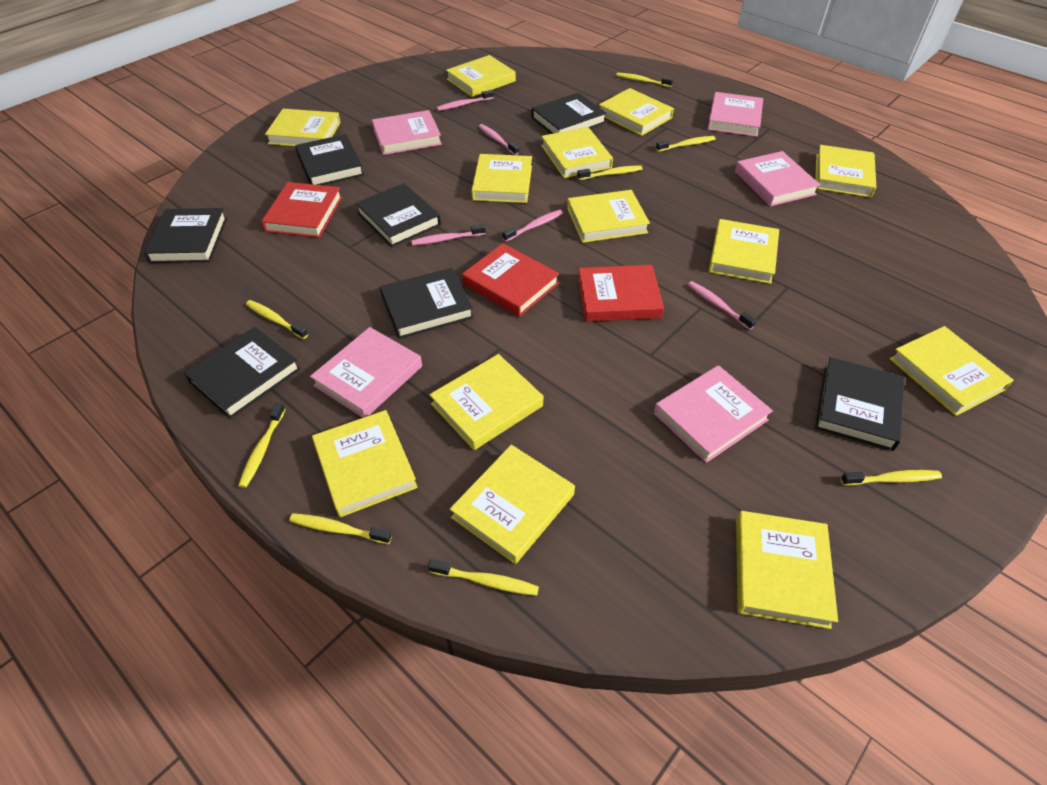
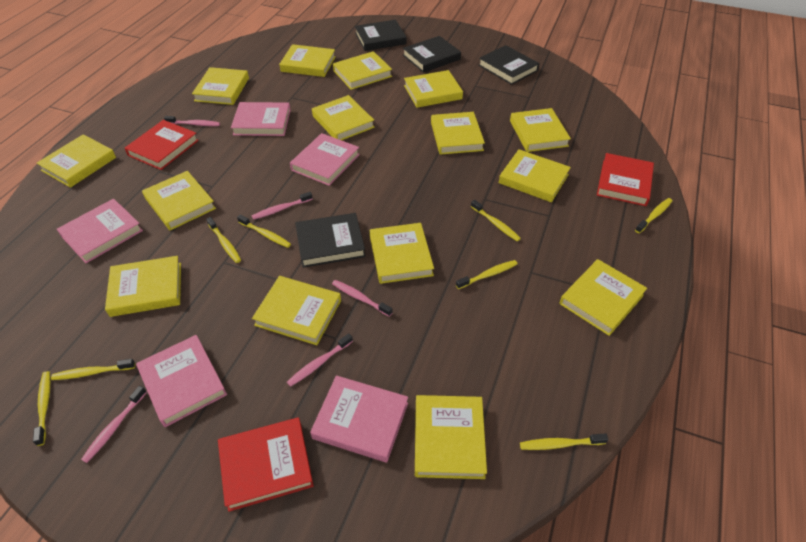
black book: 7 -> 4
yellow book: 13 -> 15

